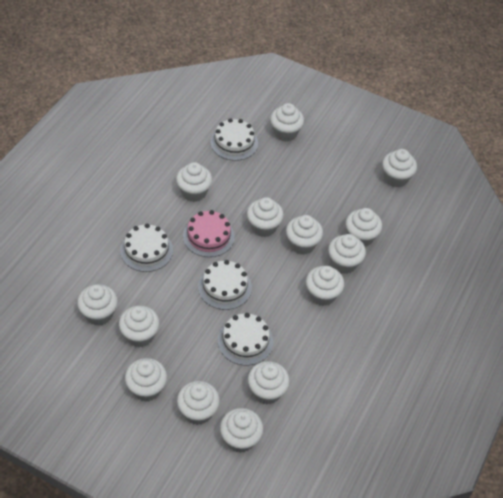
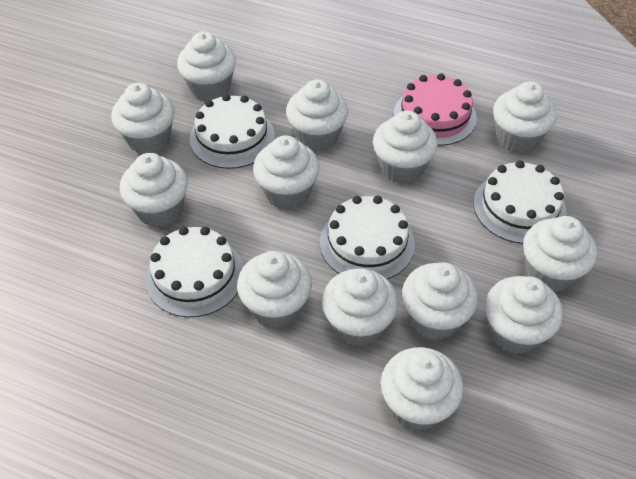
white cupcake: 14 -> 13

